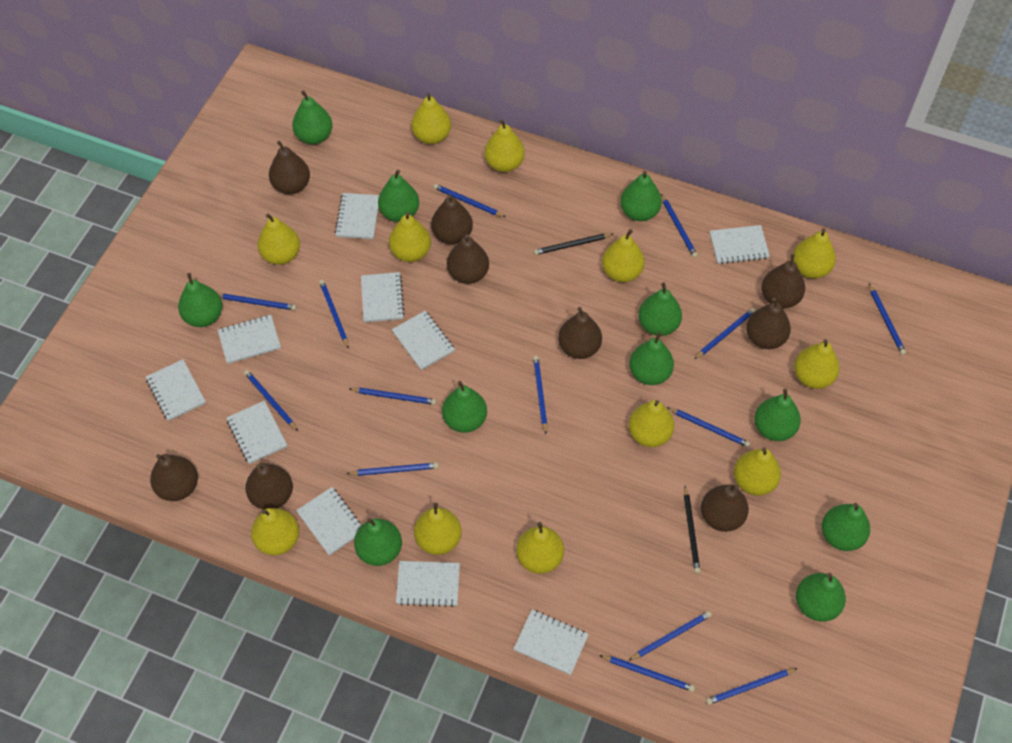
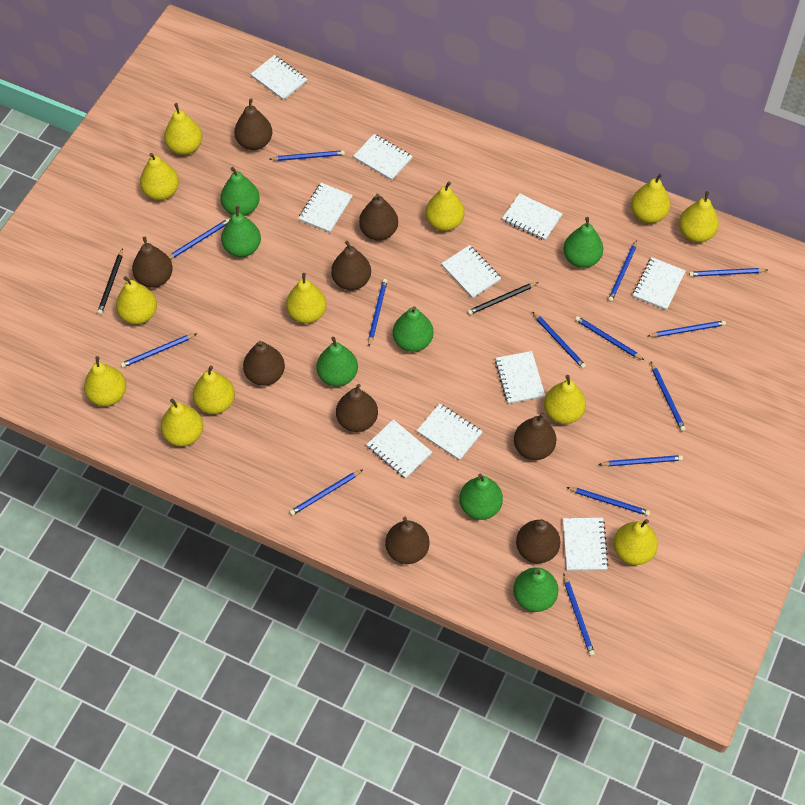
green pear: 11 -> 7

